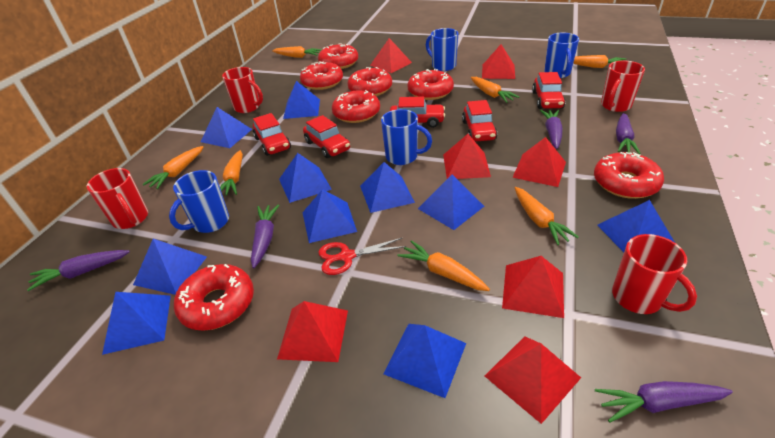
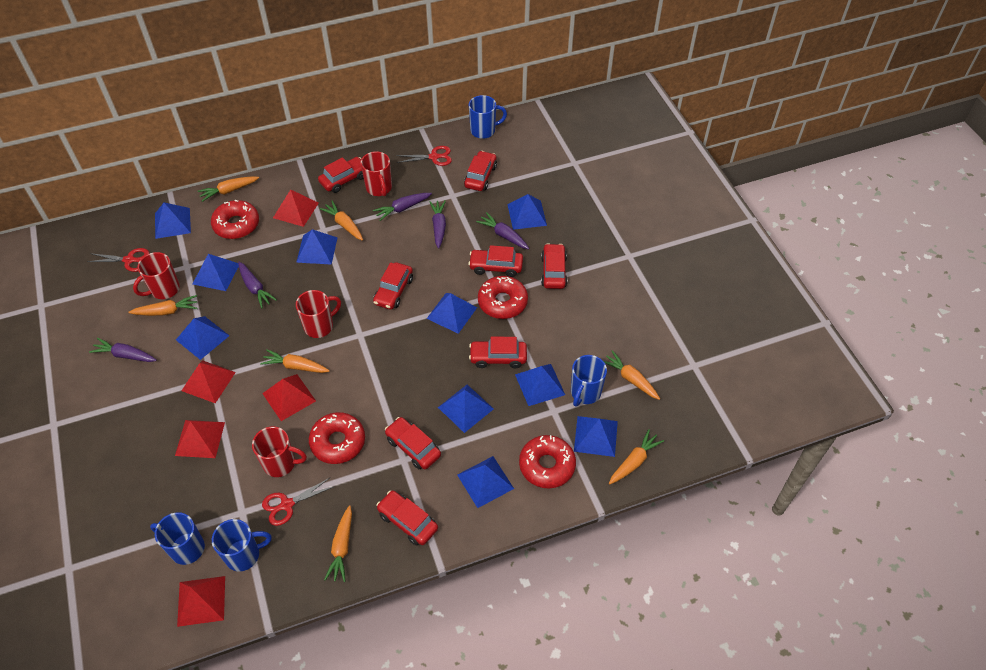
red car: 5 -> 8
red donut: 7 -> 4
red pyramid: 7 -> 5
red scissors: 1 -> 3

